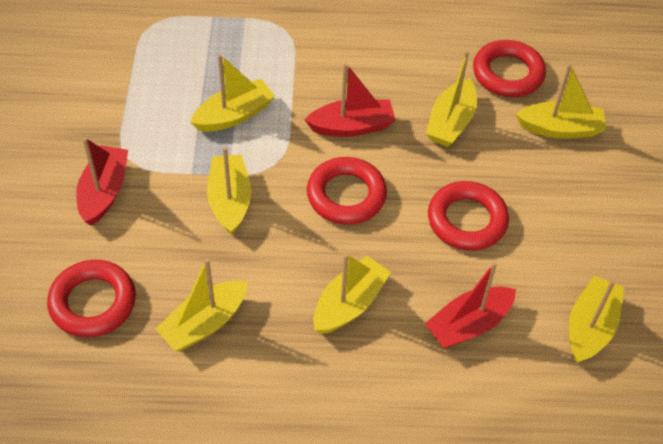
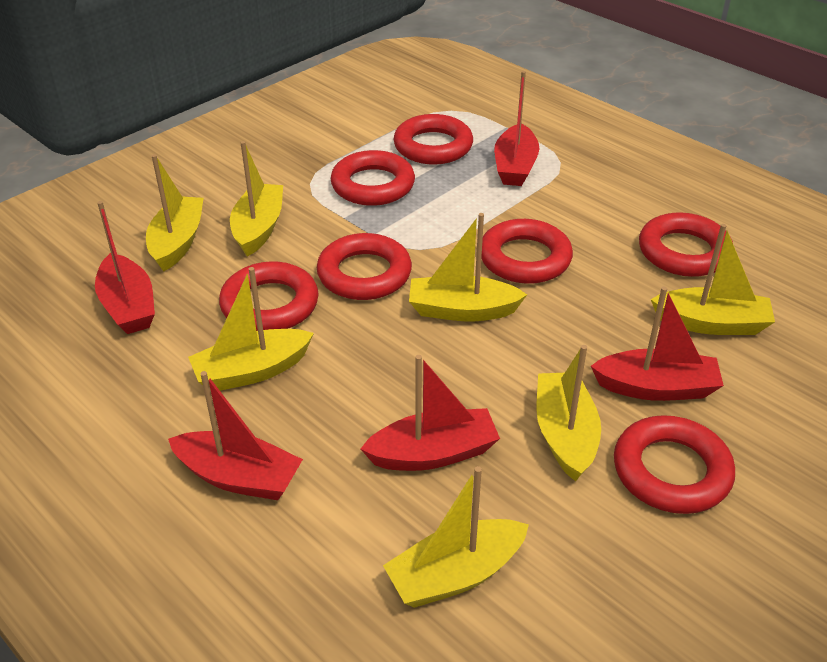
red boat: 3 -> 5
red ring: 4 -> 7

